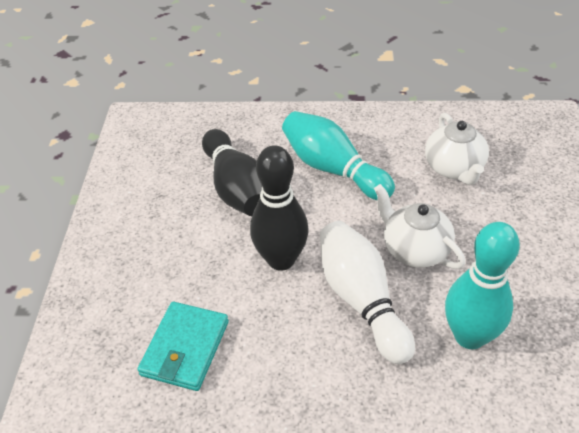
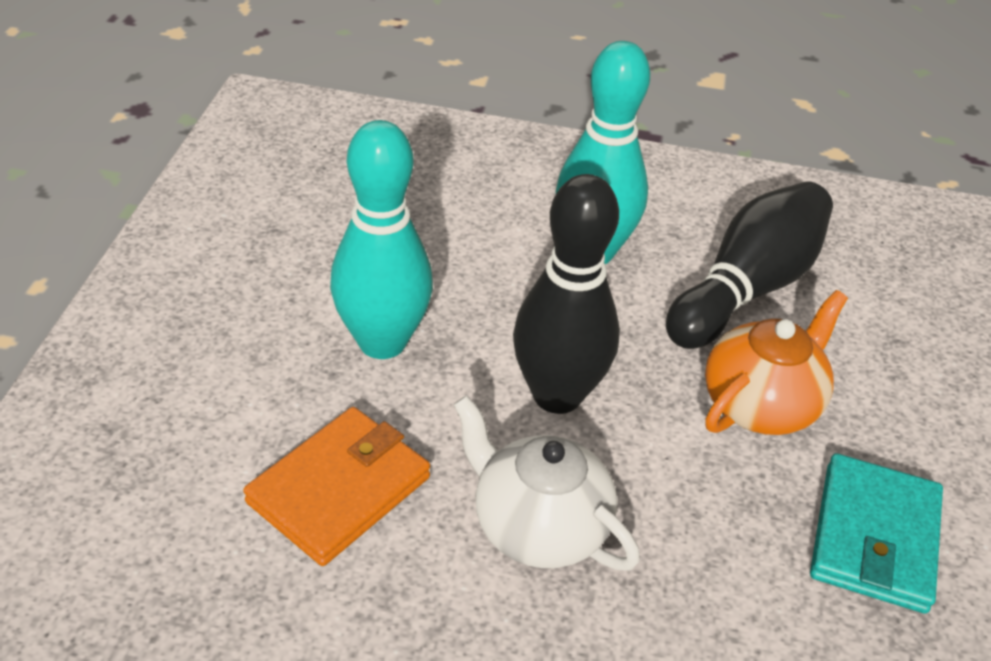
orange teapot: 0 -> 1
orange wallet: 0 -> 1
white bowling pin: 1 -> 0
white teapot: 2 -> 1

